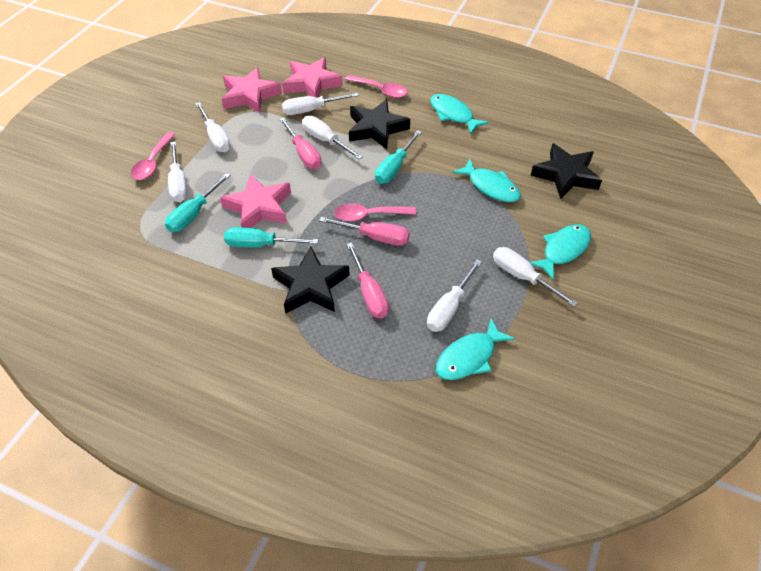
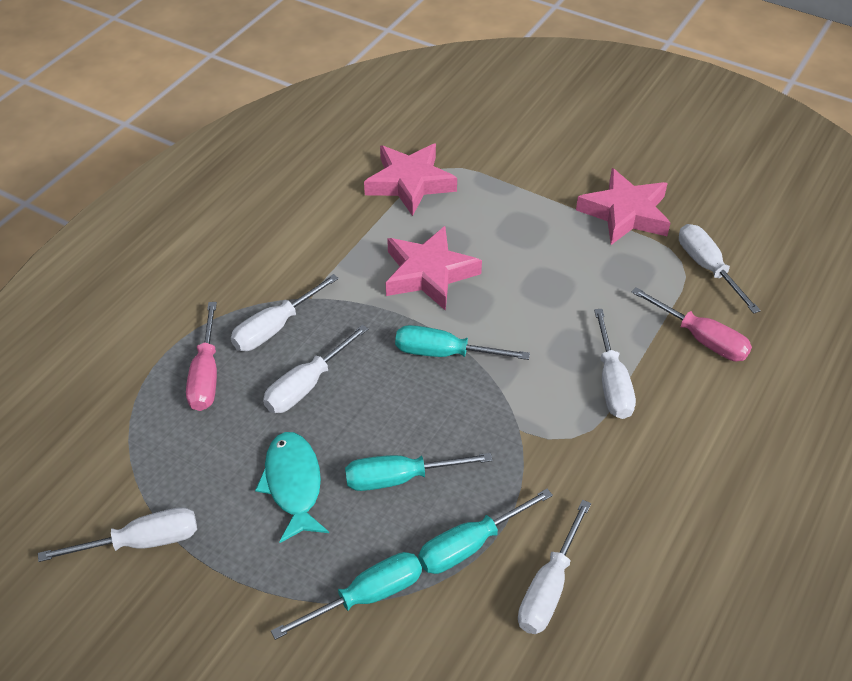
black star: 3 -> 0
pink screwdriver: 3 -> 2
pink spoon: 3 -> 0
turquoise fish: 4 -> 1
turquoise screwdriver: 3 -> 4

